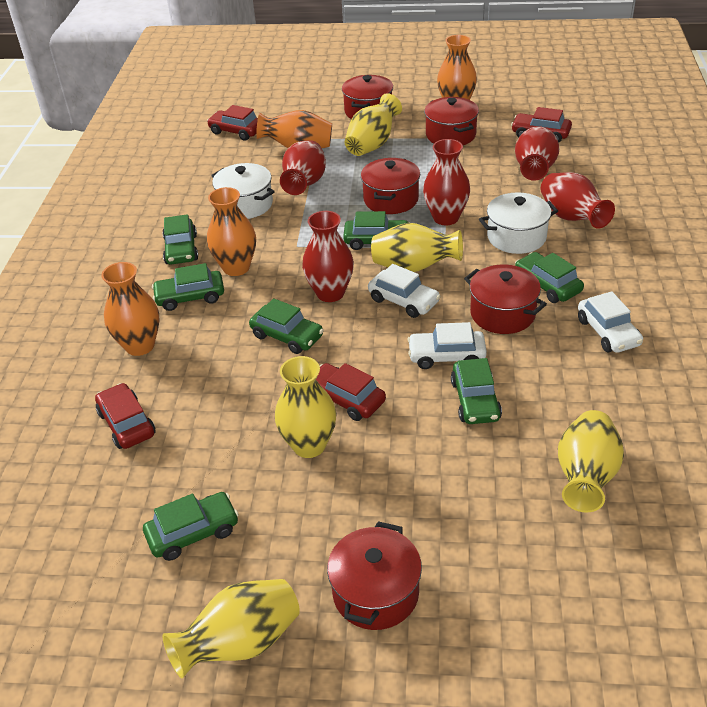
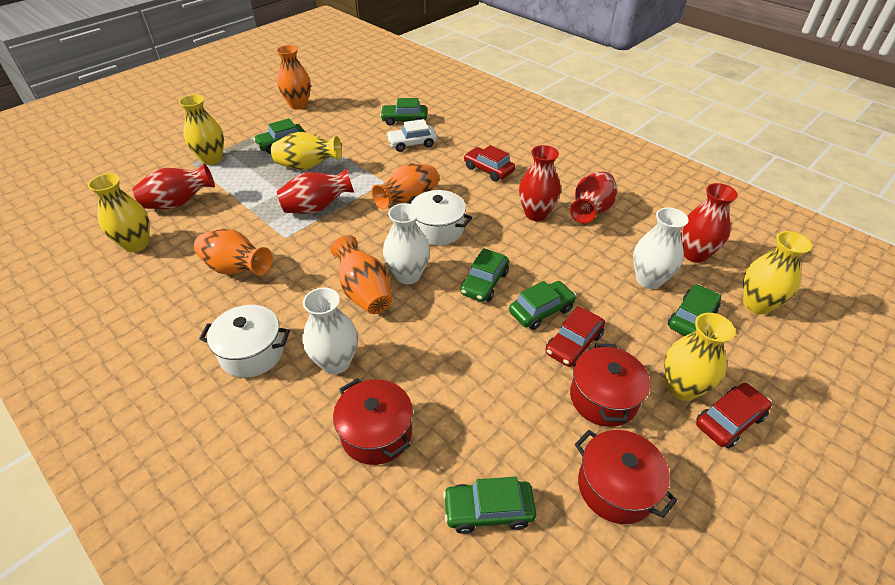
green car: 7 -> 6
red car: 4 -> 3
red pot: 5 -> 3
white car: 3 -> 1
white vase: 0 -> 3

